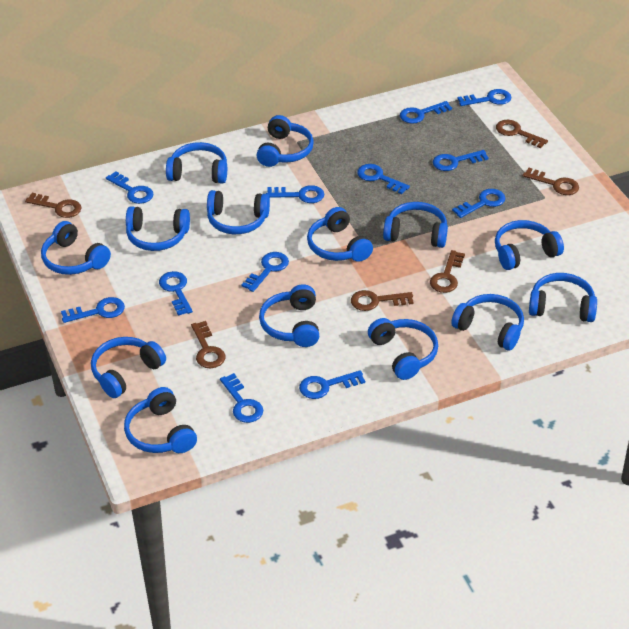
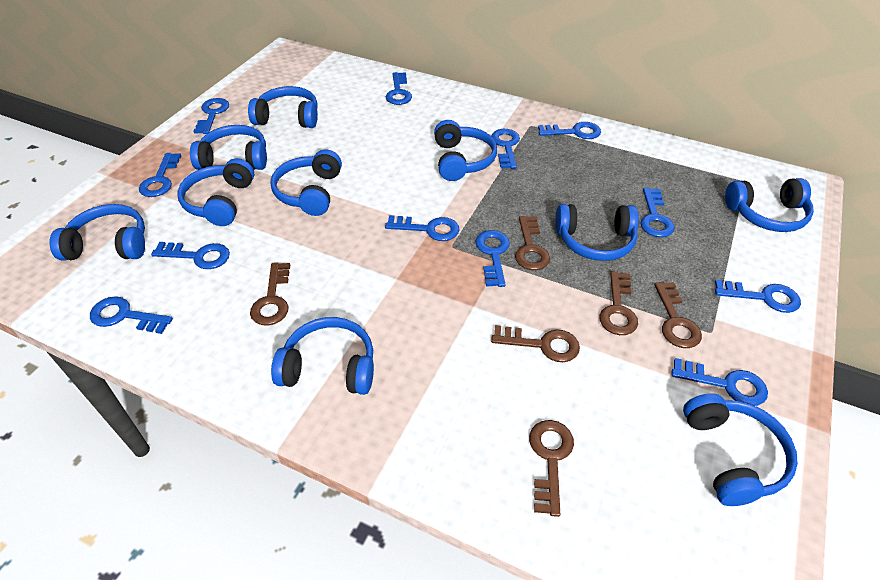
blue headphones: 14 -> 10

